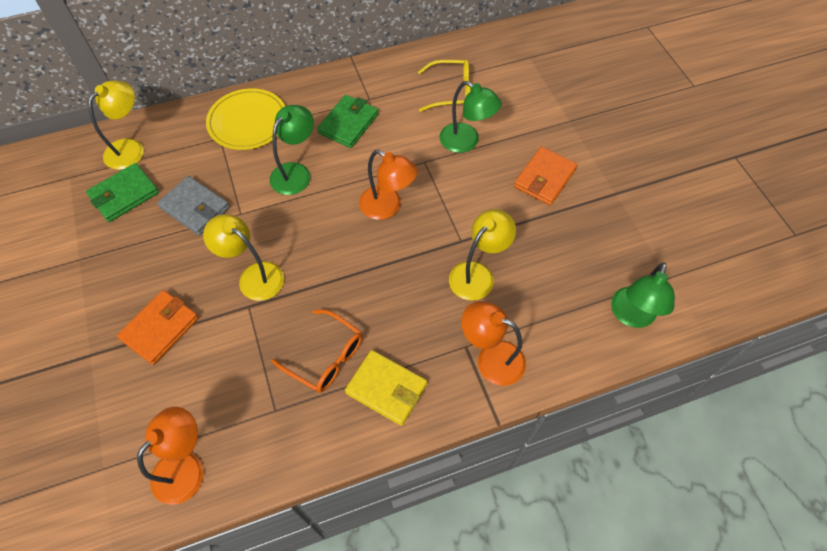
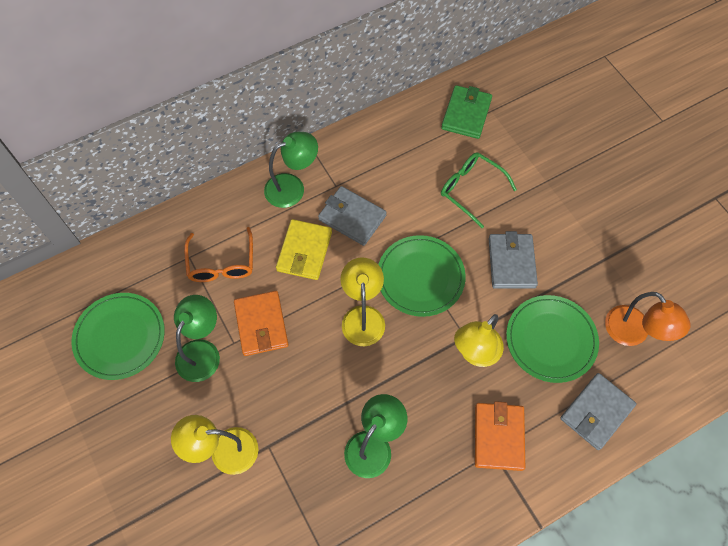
green glasses: 0 -> 1
green plate: 0 -> 3
green wallet: 2 -> 1
grey wallet: 1 -> 3
orange lamp: 3 -> 1
yellow glasses: 1 -> 0
yellow plate: 1 -> 0

